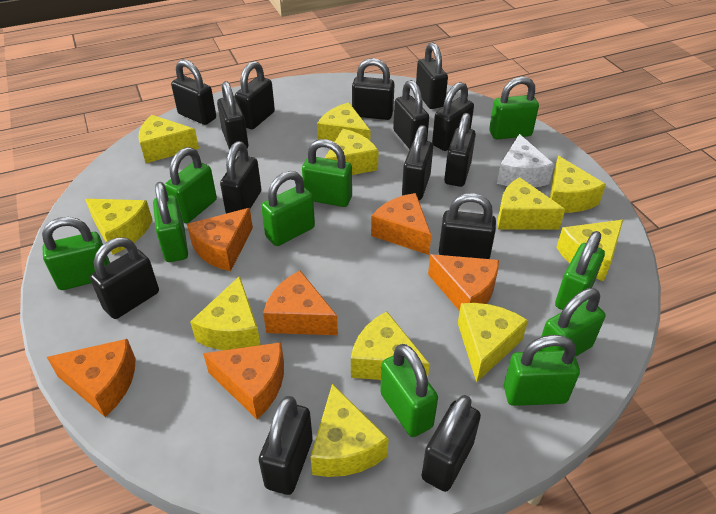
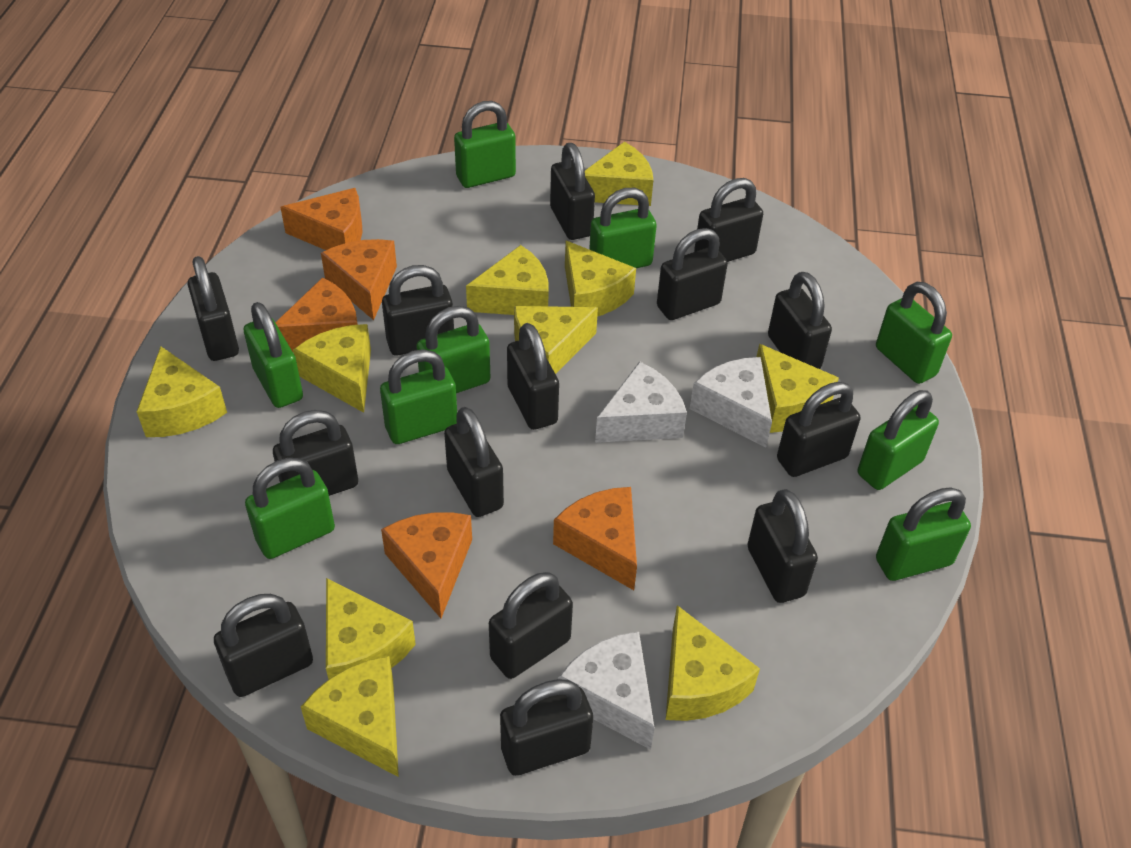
green padlock: 10 -> 9
orange cheese: 6 -> 5
white cheese: 1 -> 3
yellow cheese: 11 -> 10

